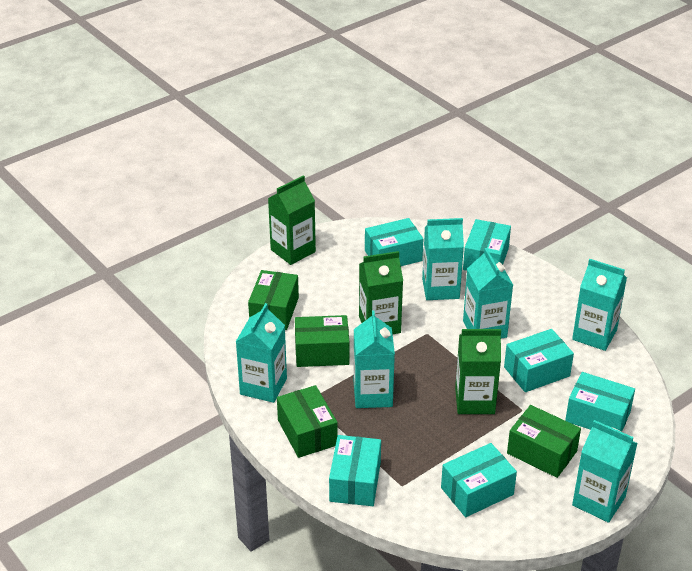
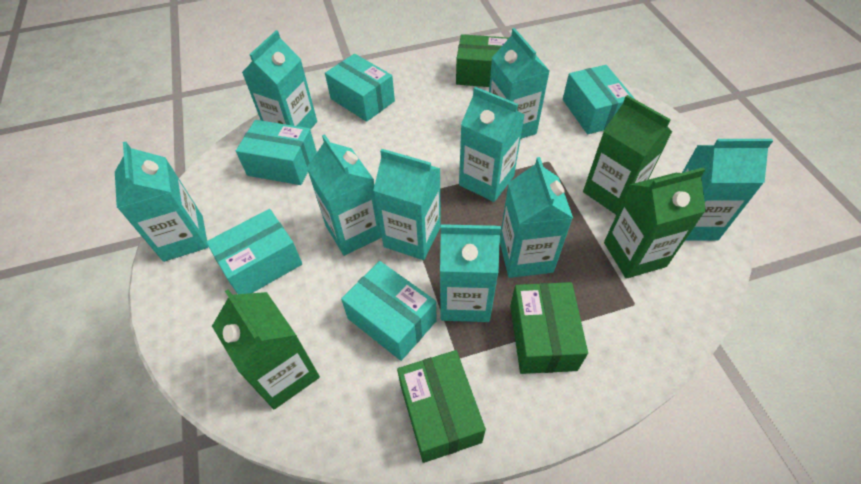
green box: 4 -> 3
turquoise box: 6 -> 5
turquoise carton: 6 -> 9

